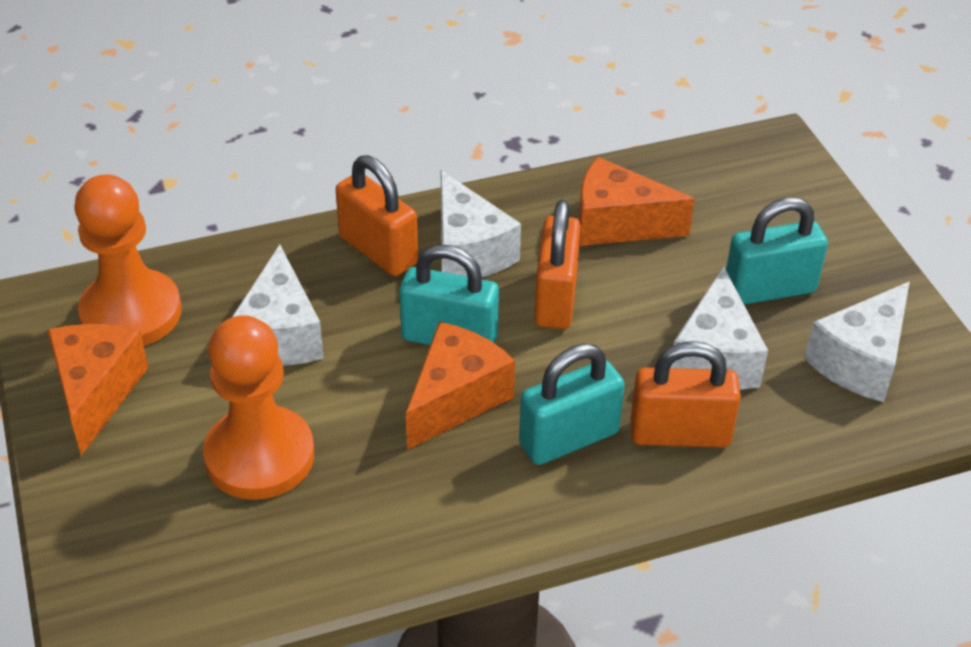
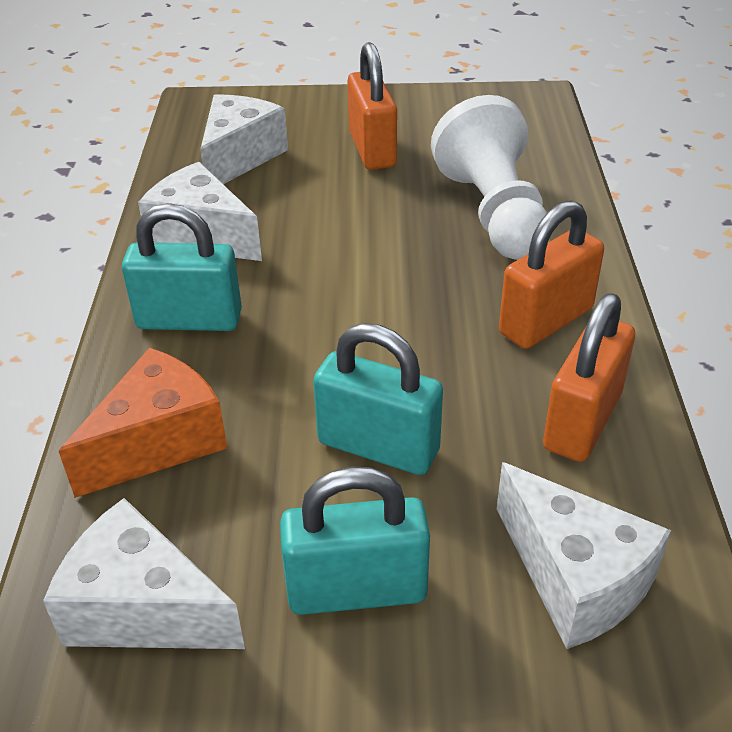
orange cheese: 3 -> 1
orange pawn: 2 -> 0
white pawn: 0 -> 1

